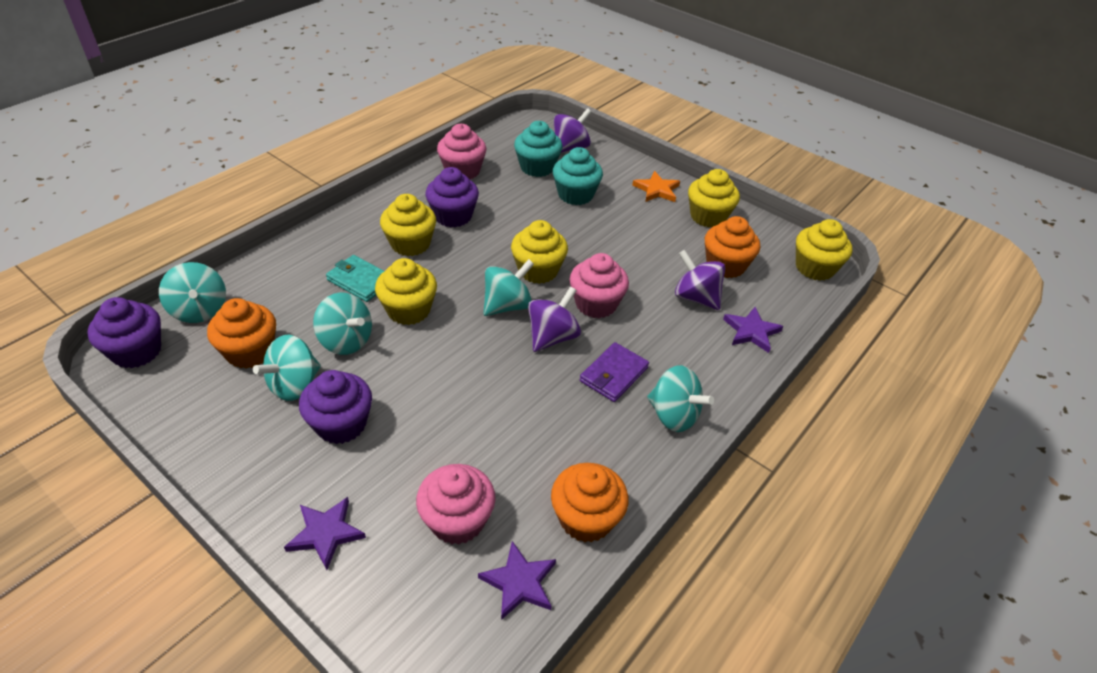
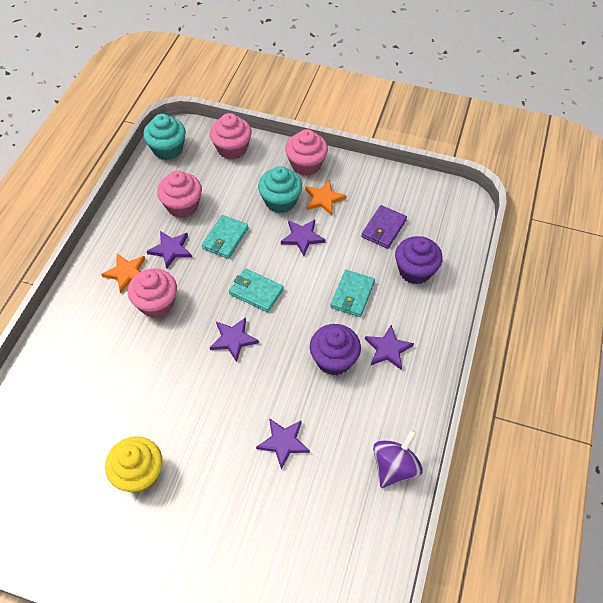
orange cupcake: 3 -> 0
orange star: 1 -> 2
pink cupcake: 3 -> 4
purple cupcake: 3 -> 2
purple spinning top: 3 -> 1
purple star: 3 -> 5
turquoise spinning top: 5 -> 0
turquoise wallet: 1 -> 3
yellow cupcake: 5 -> 1

